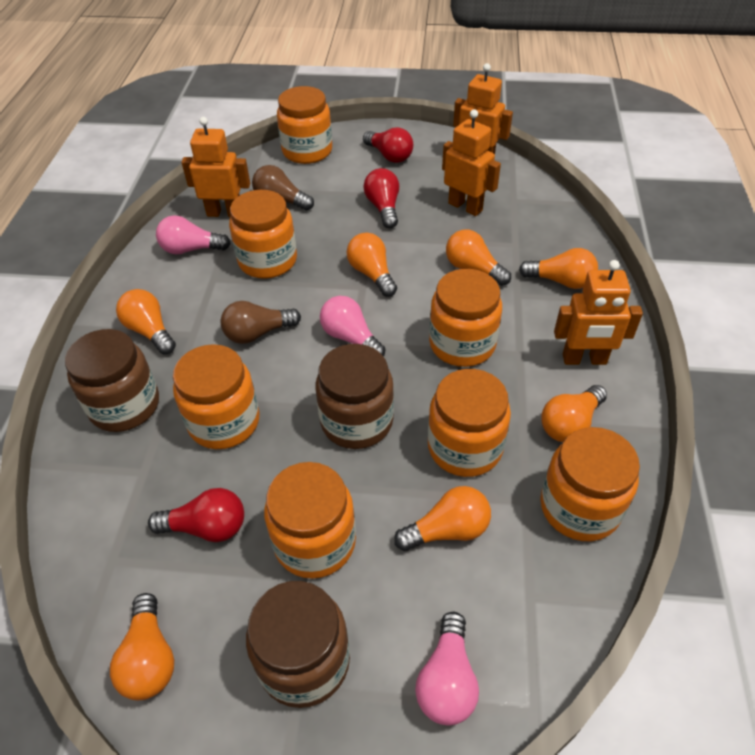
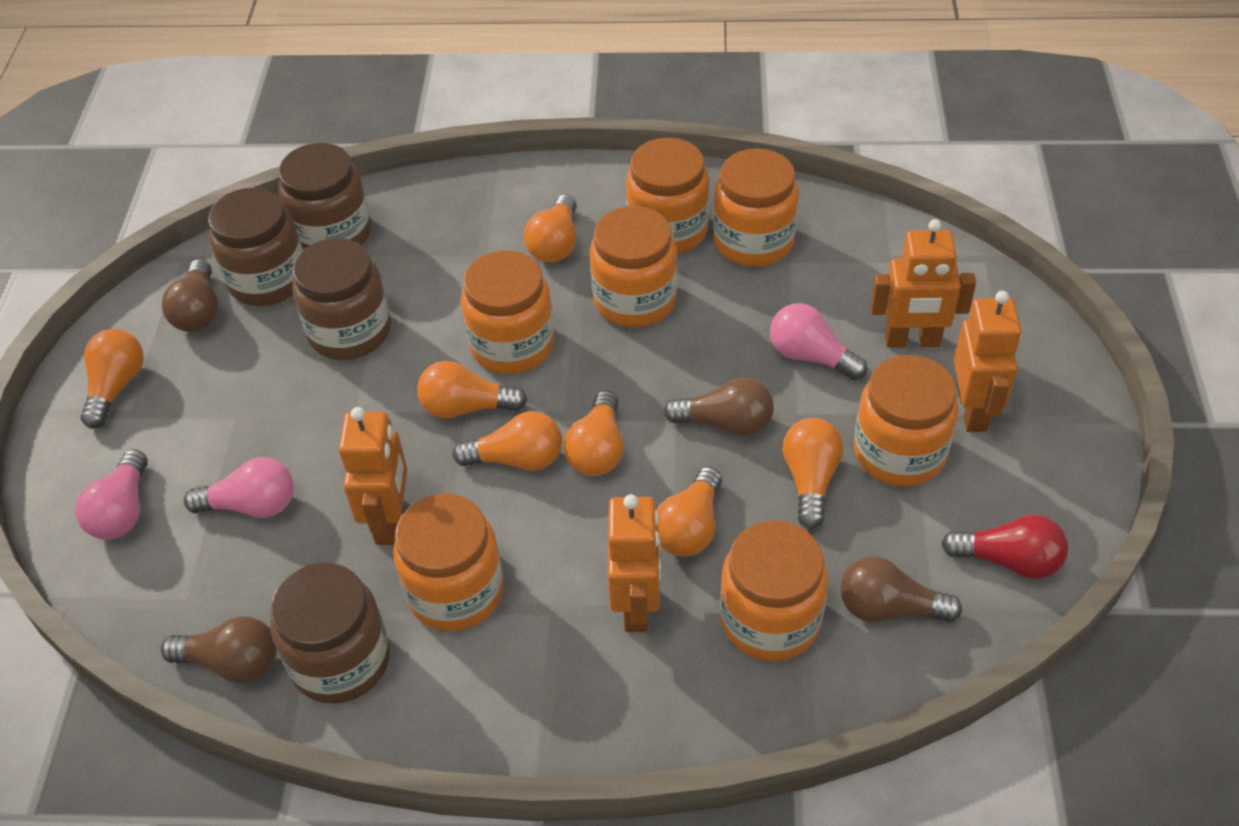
brown jar: 3 -> 4
brown light bulb: 2 -> 4
red light bulb: 3 -> 1

